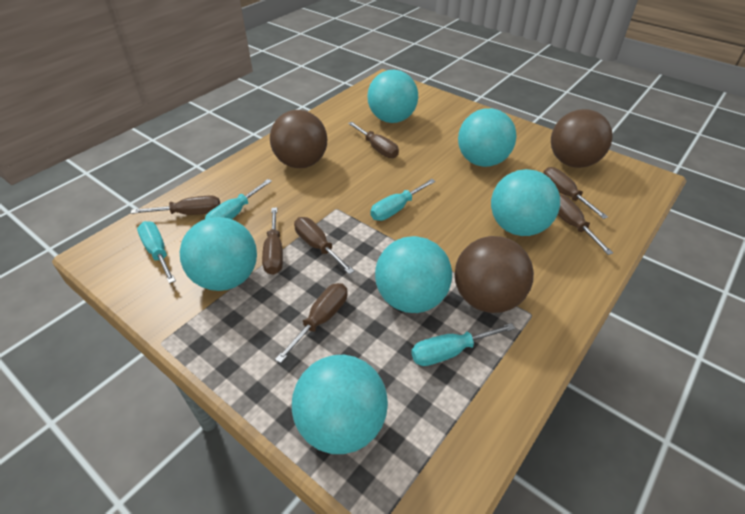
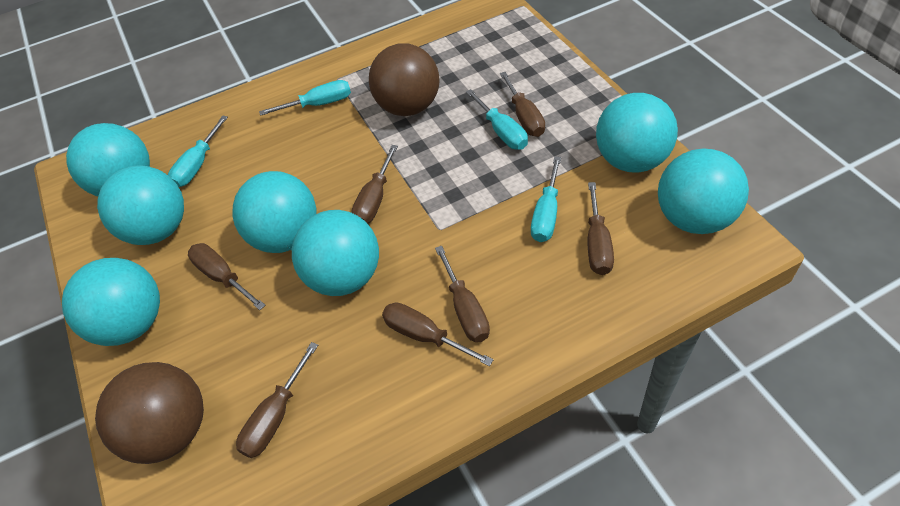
brown ball: 3 -> 2
turquoise ball: 6 -> 7

